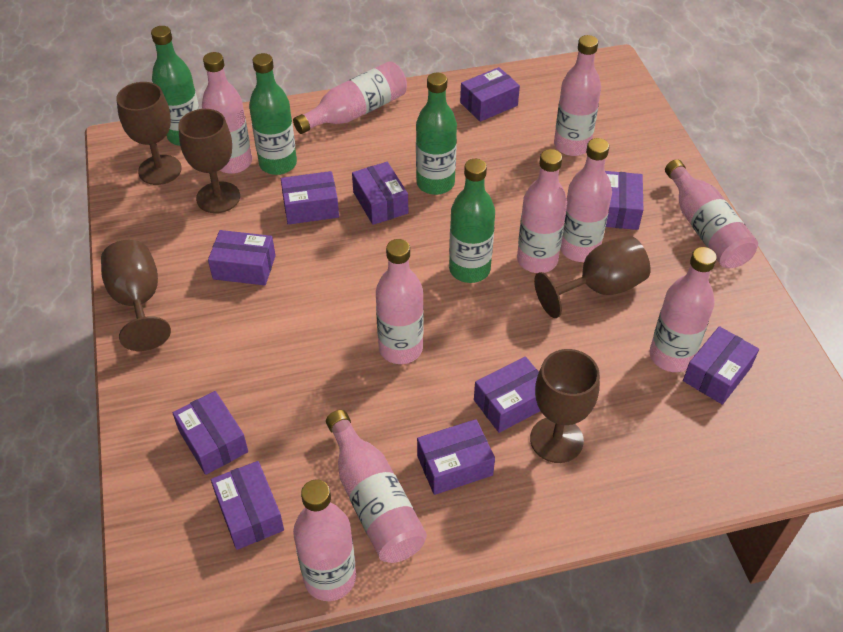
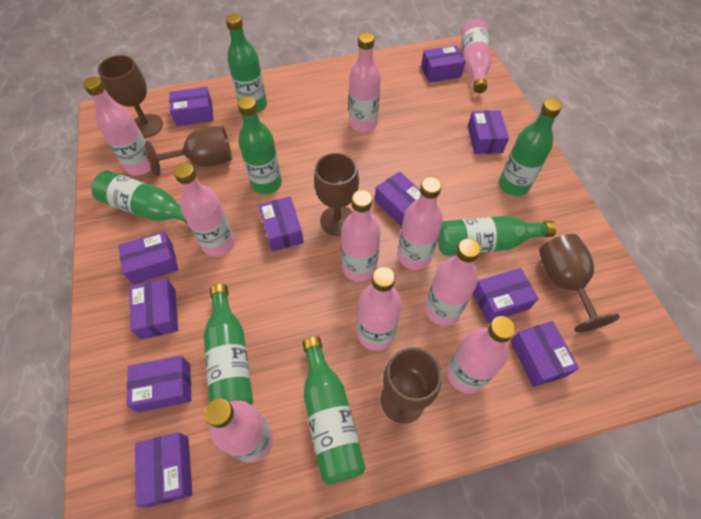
green bottle: 4 -> 7
purple box: 10 -> 11

